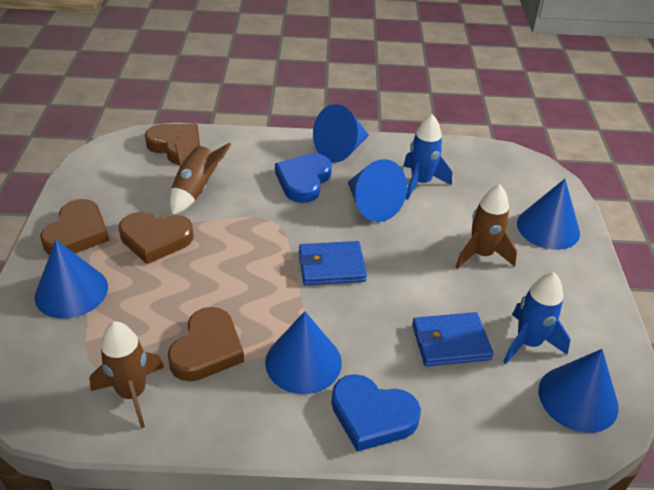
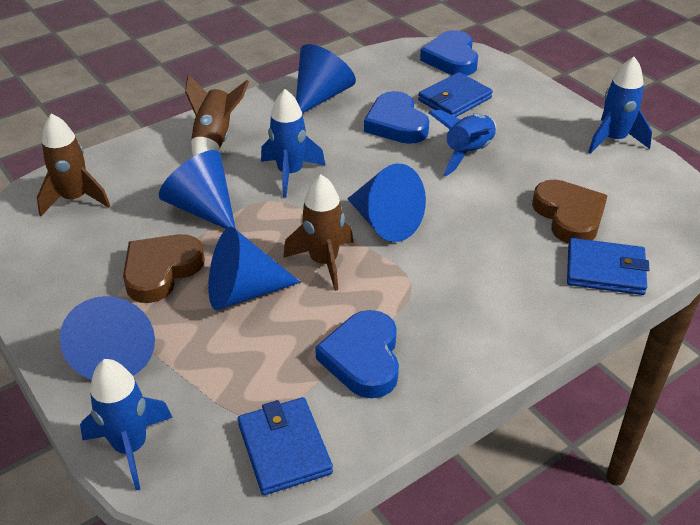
blue cone: 6 -> 5
blue heart: 2 -> 3
blue rocket: 2 -> 4
blue wallet: 2 -> 3
brown heart: 4 -> 2

